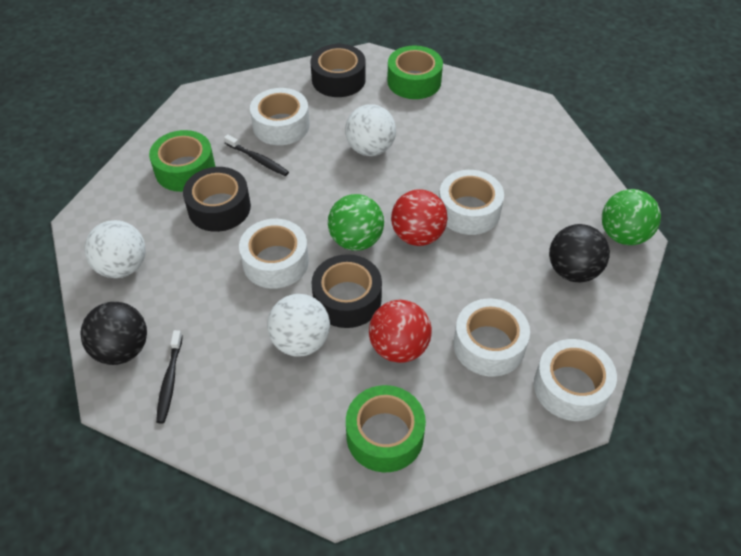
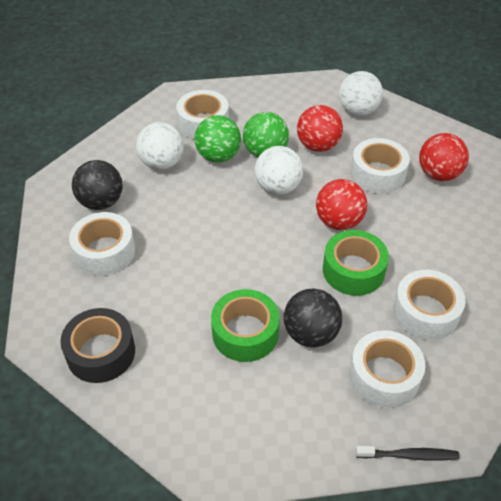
black tape: 3 -> 1
black toothbrush: 2 -> 1
green tape: 3 -> 2
red ball: 2 -> 3

